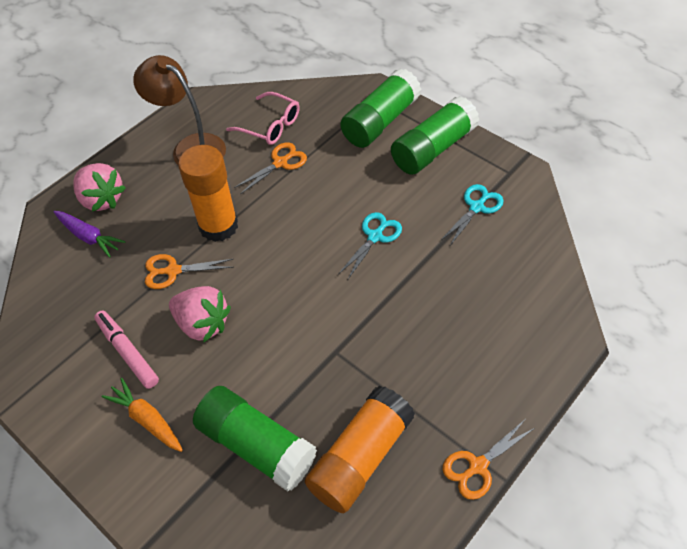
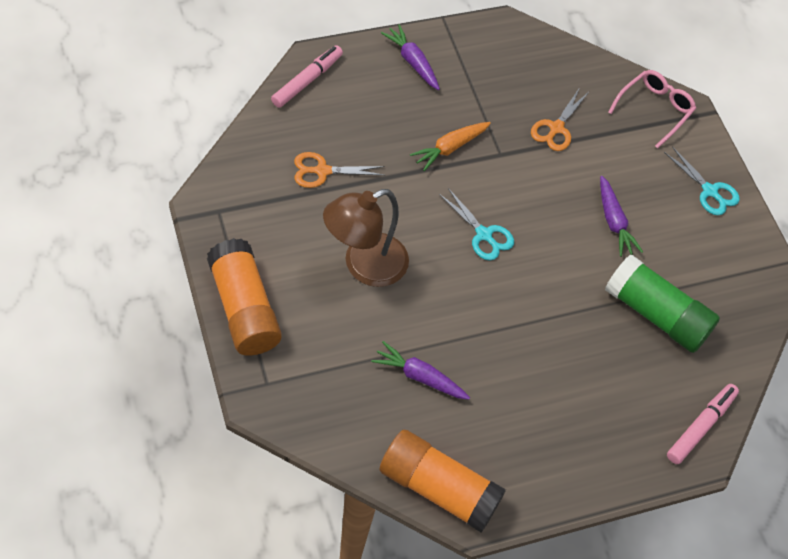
green glue stick: 3 -> 1
orange scissors: 3 -> 2
pink marker: 1 -> 2
pink strawberry: 2 -> 0
purple carrot: 1 -> 3

